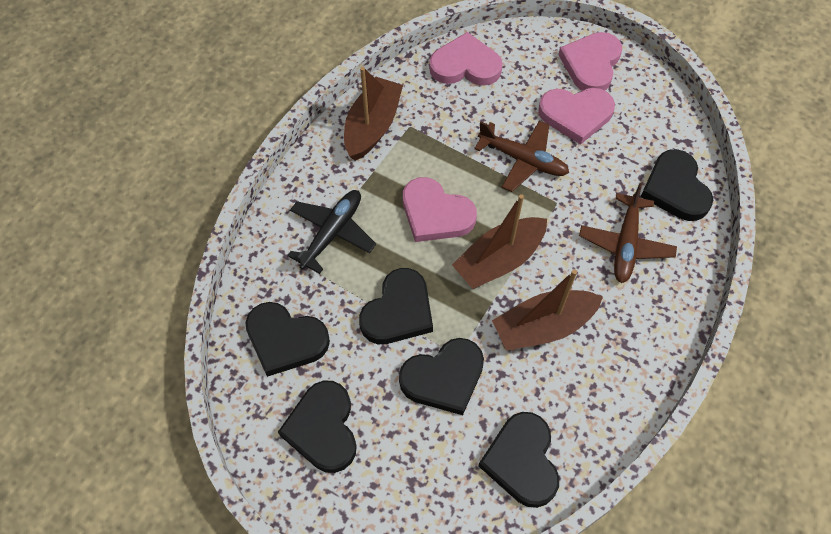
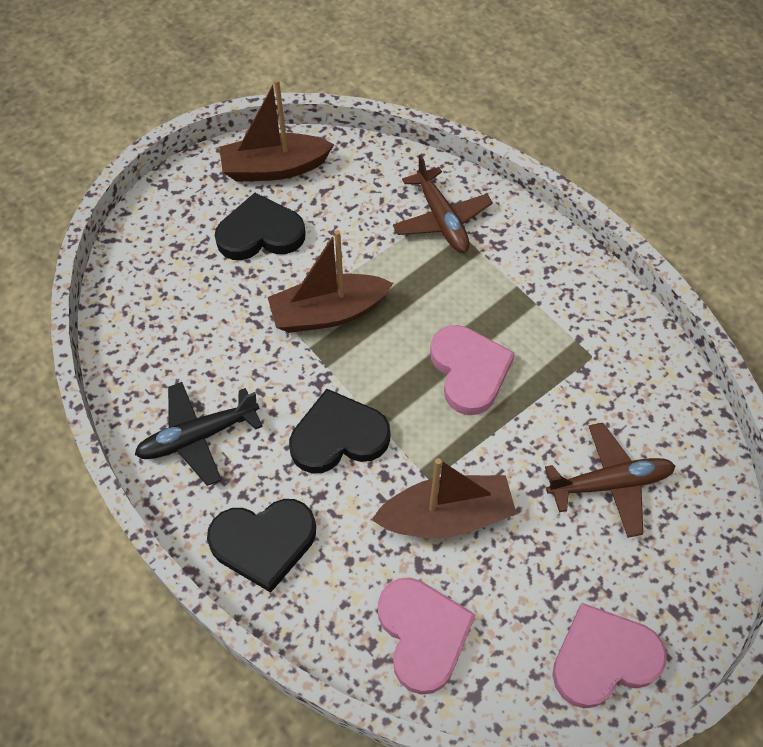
black heart: 6 -> 3
pink heart: 4 -> 3

